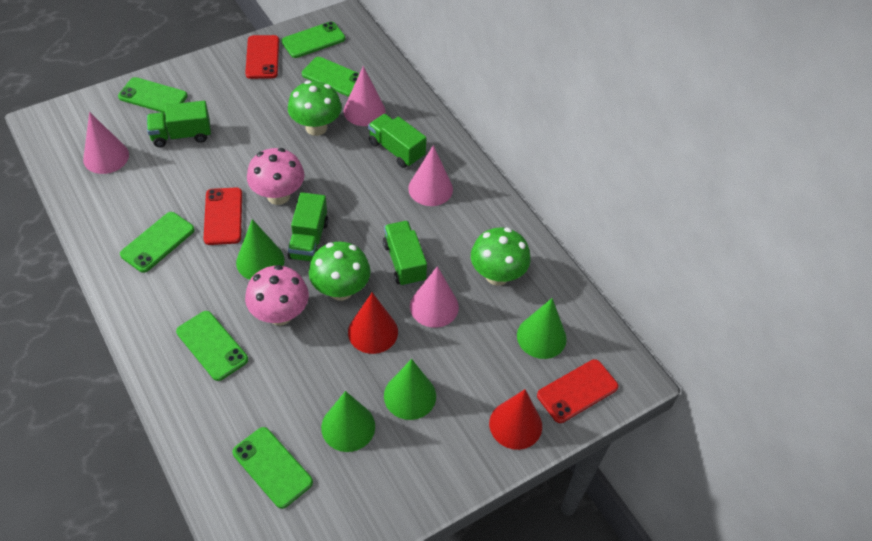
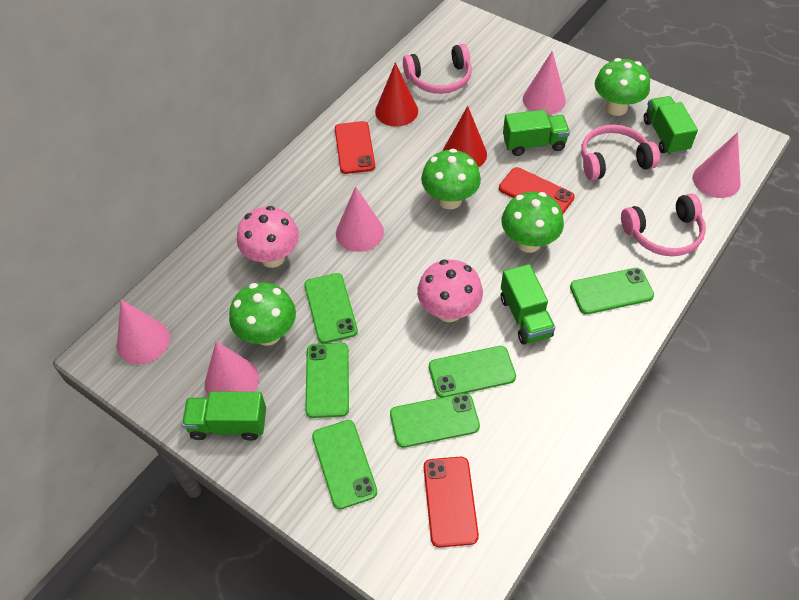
green cone: 4 -> 0
green mushroom: 3 -> 4
pink cone: 4 -> 5
pink headphones: 0 -> 3

